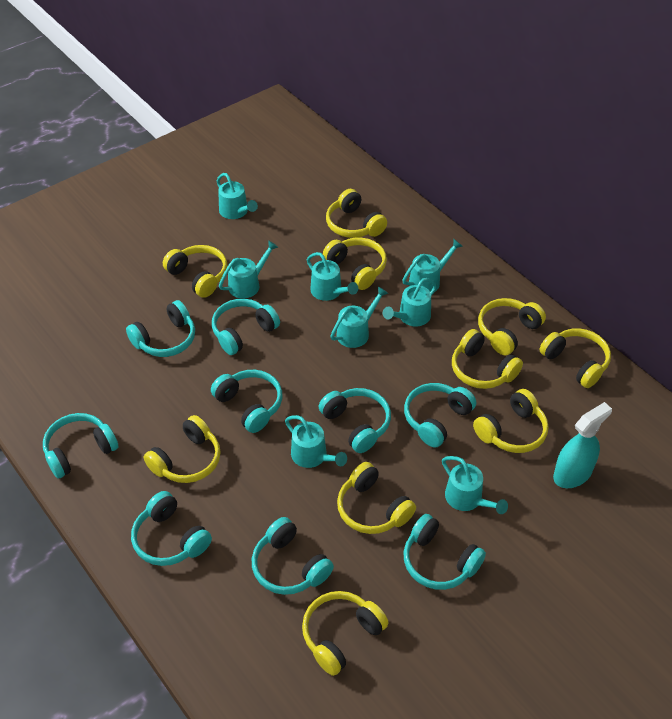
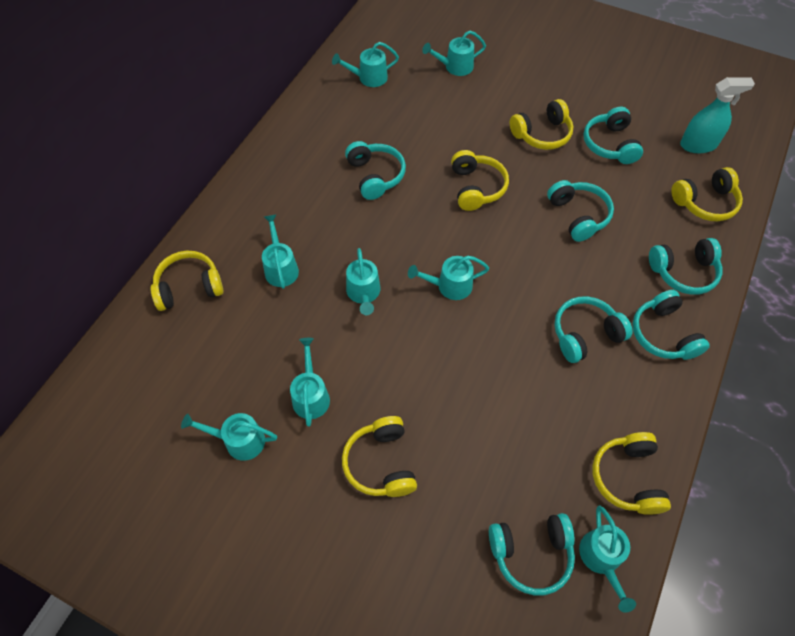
turquoise headphones: 9 -> 7
yellow headphones: 10 -> 6

